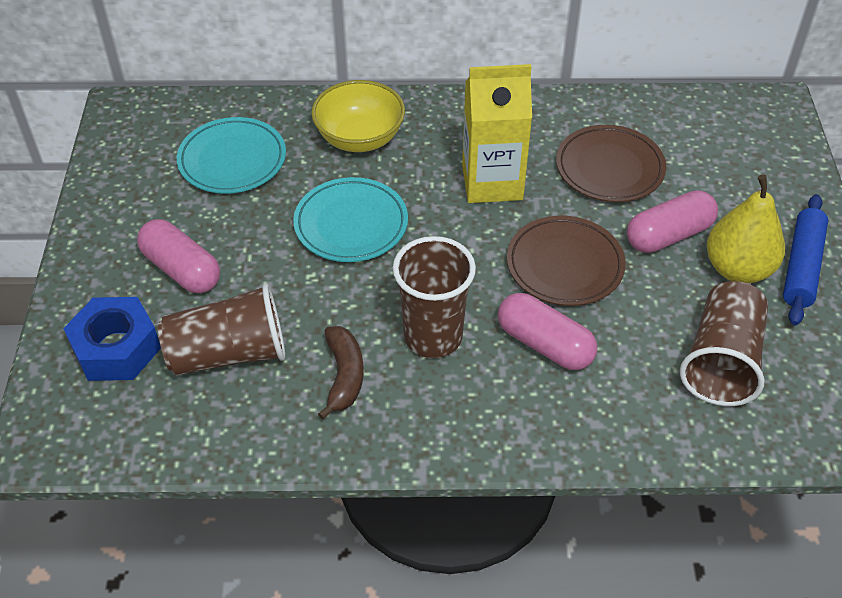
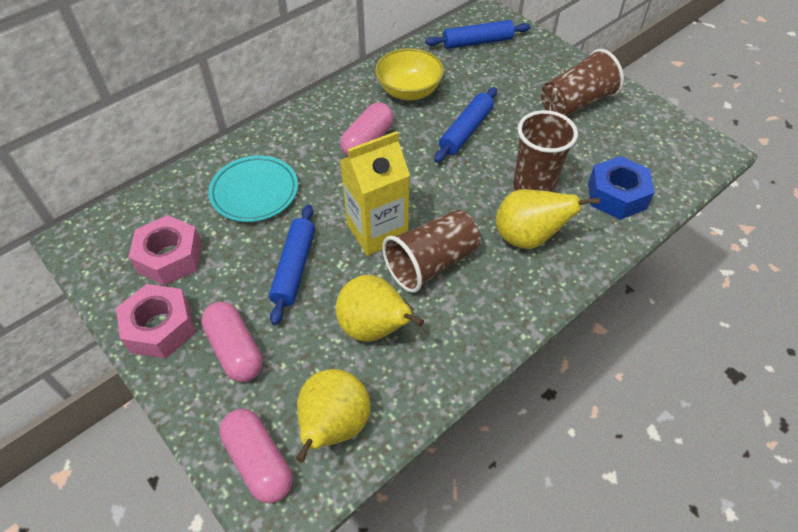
blue rolling pin: 1 -> 3
brown banana: 1 -> 0
brown plate: 2 -> 0
pink nut: 0 -> 2
turquoise plate: 2 -> 1
yellow pear: 1 -> 3

